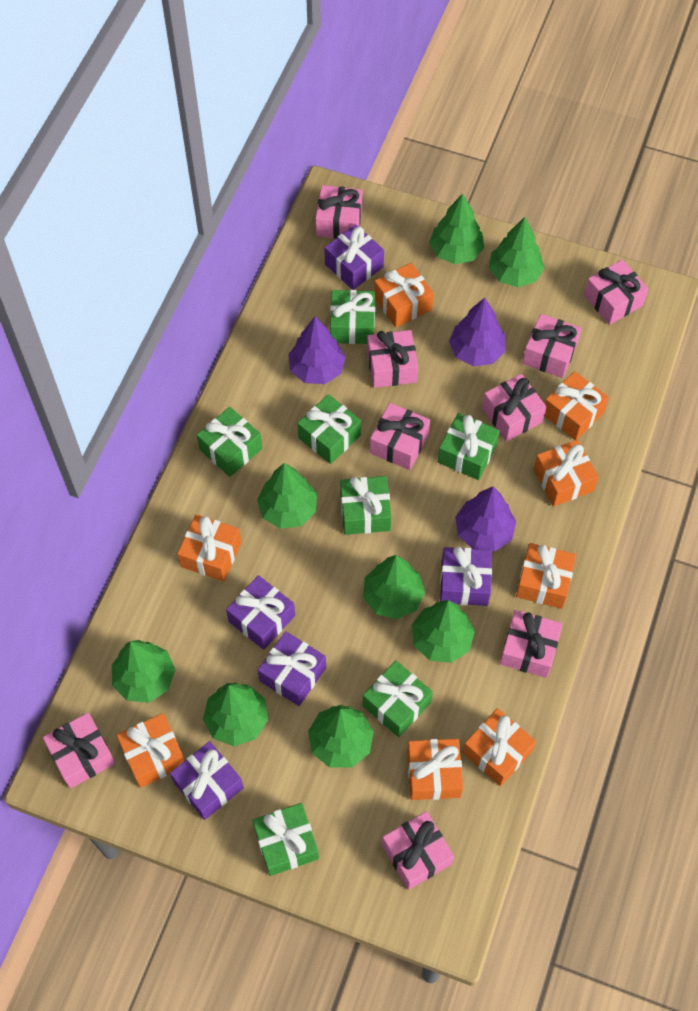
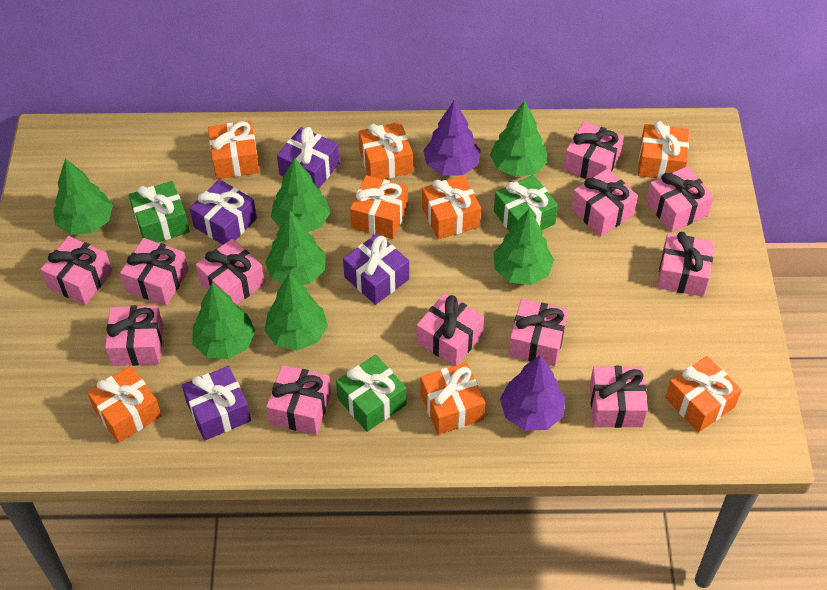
green gift: 7 -> 3
green tree: 8 -> 7
pink gift: 9 -> 12
purple gift: 5 -> 4
purple tree: 3 -> 2

